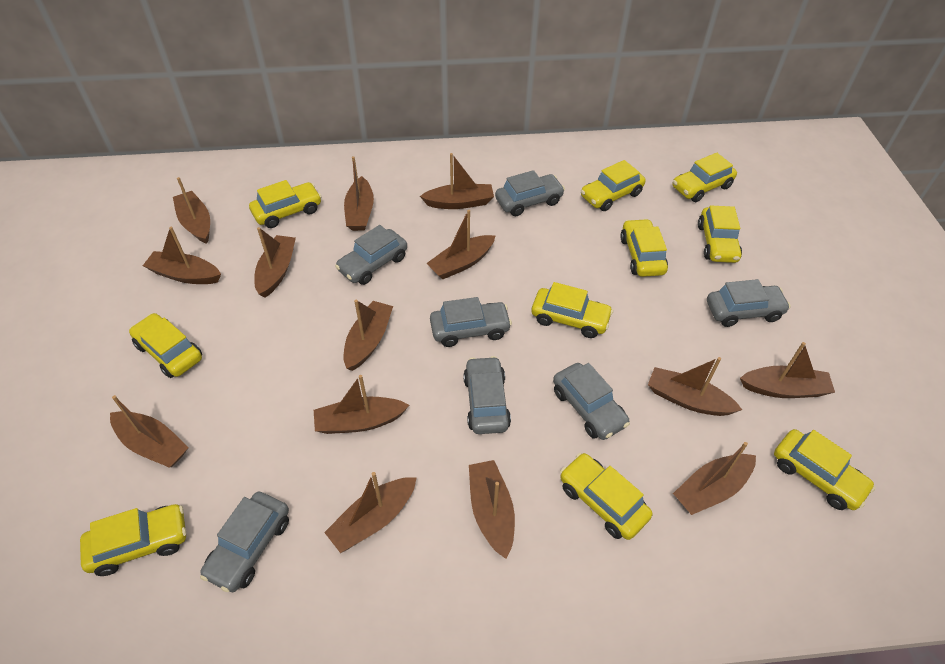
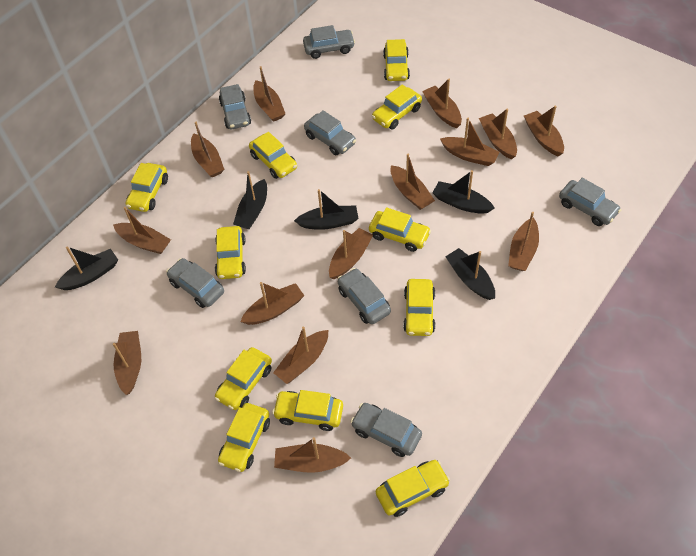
black boat: 0 -> 5
yellow car: 10 -> 11

